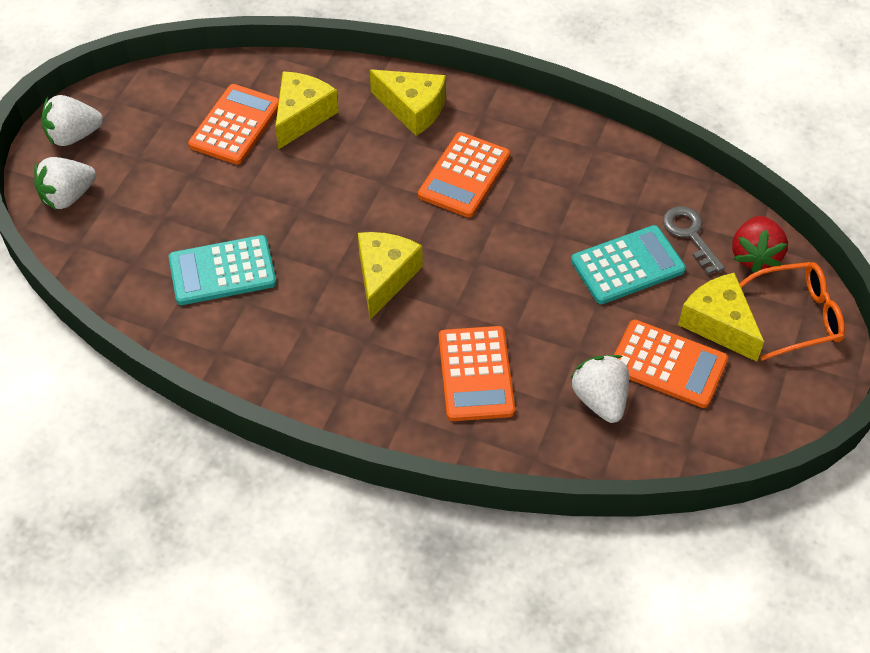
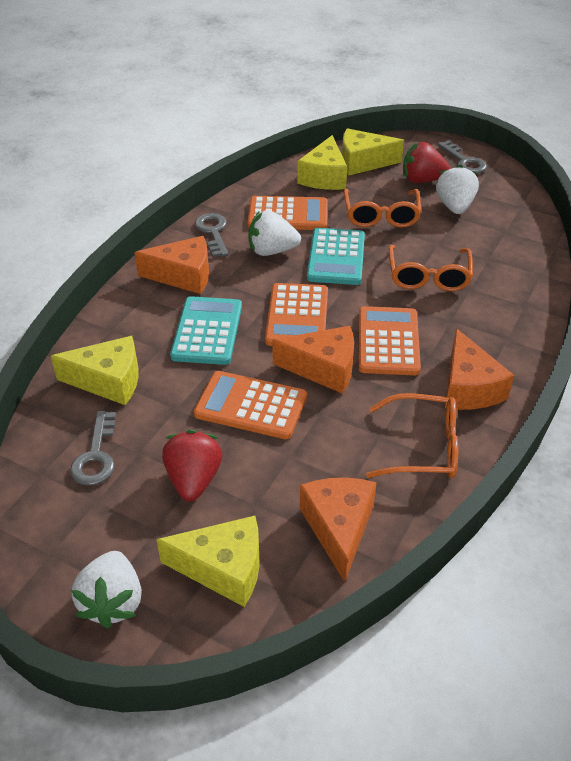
grey key: 1 -> 3
orange cheese: 0 -> 4
orange glasses: 1 -> 3
red strawberry: 1 -> 2

